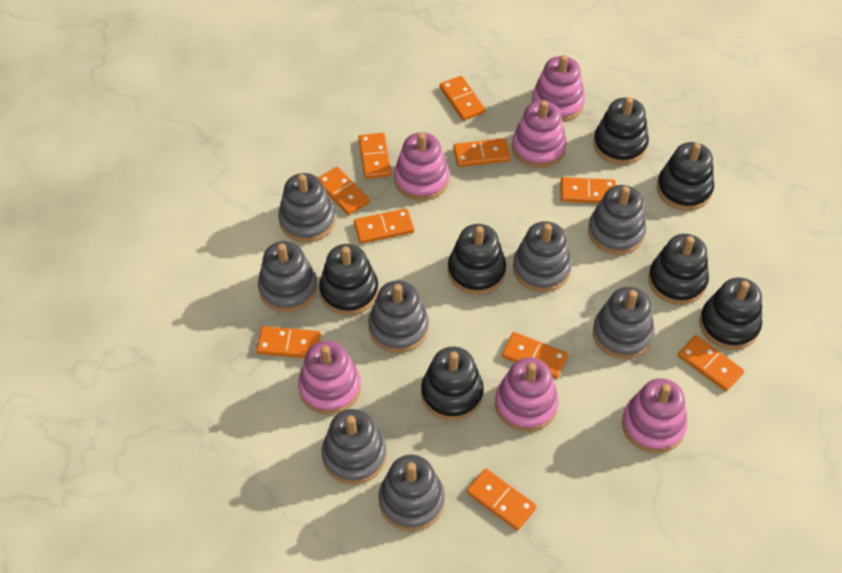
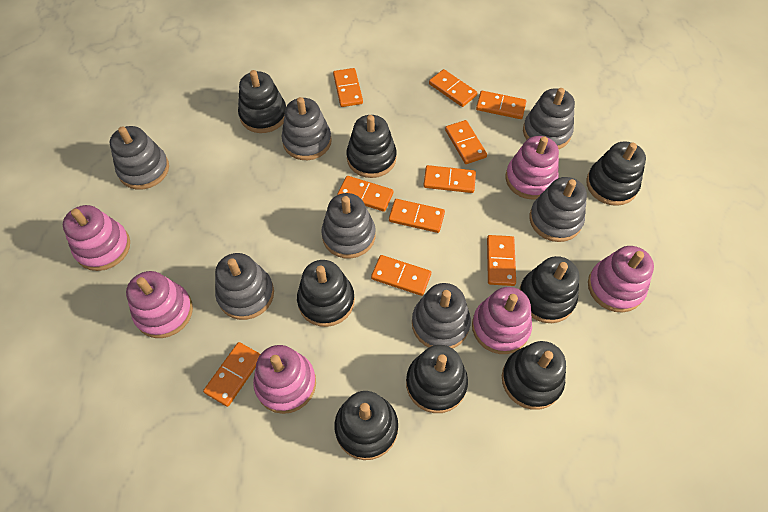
black stacking toy: 7 -> 8
grey stacking toy: 8 -> 7

